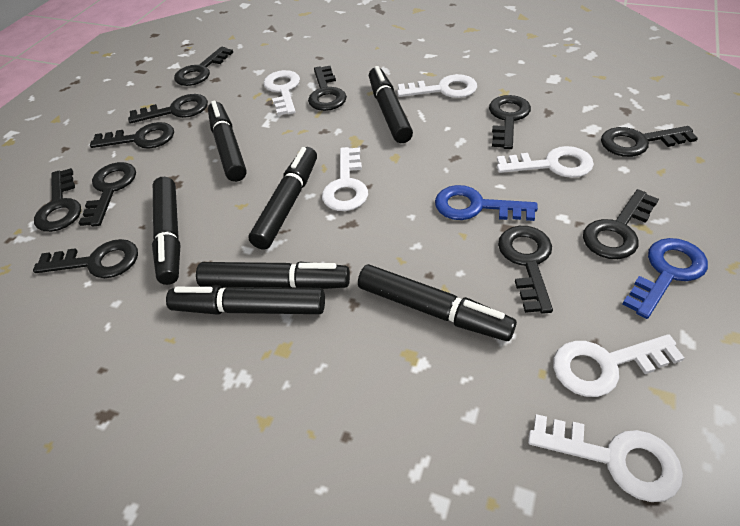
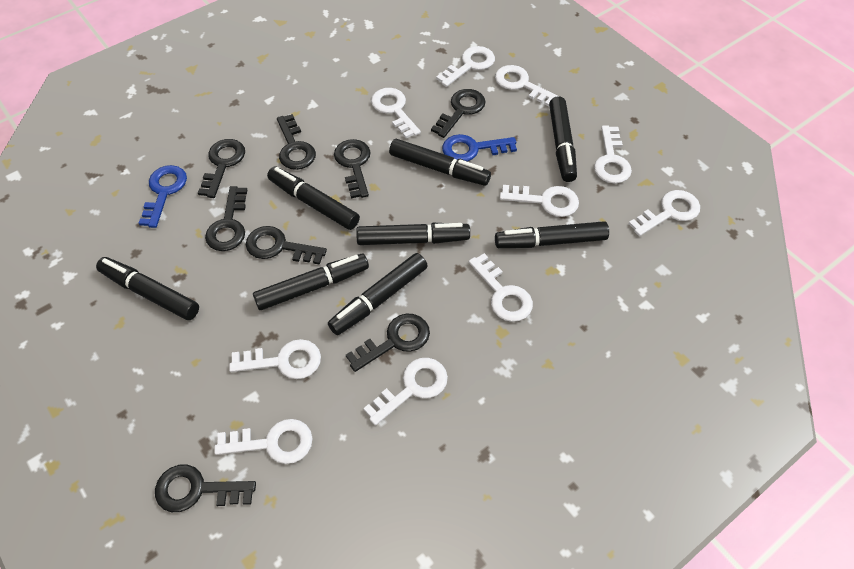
black key: 11 -> 8
black marker: 7 -> 8
white key: 6 -> 10

